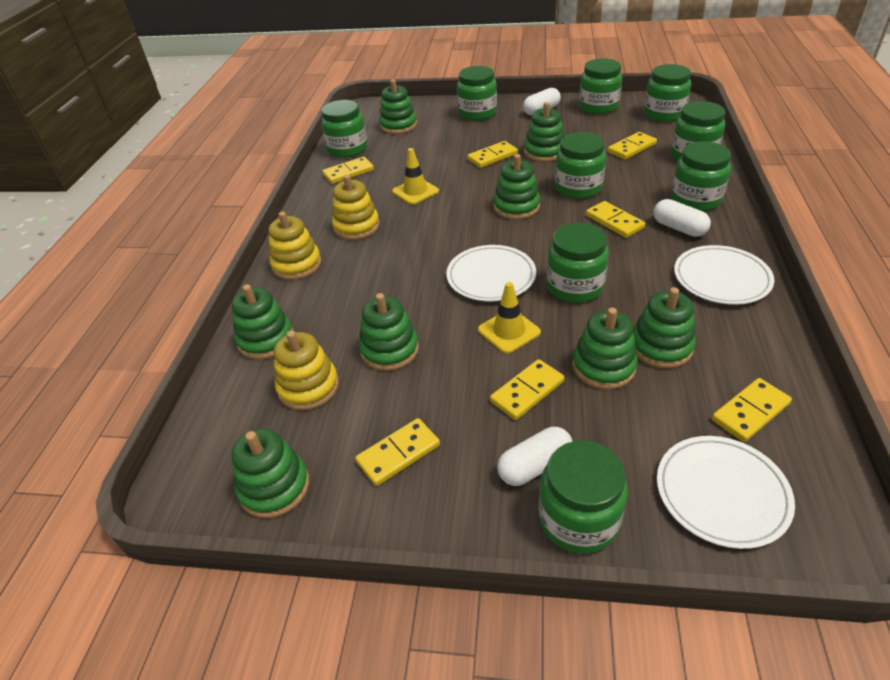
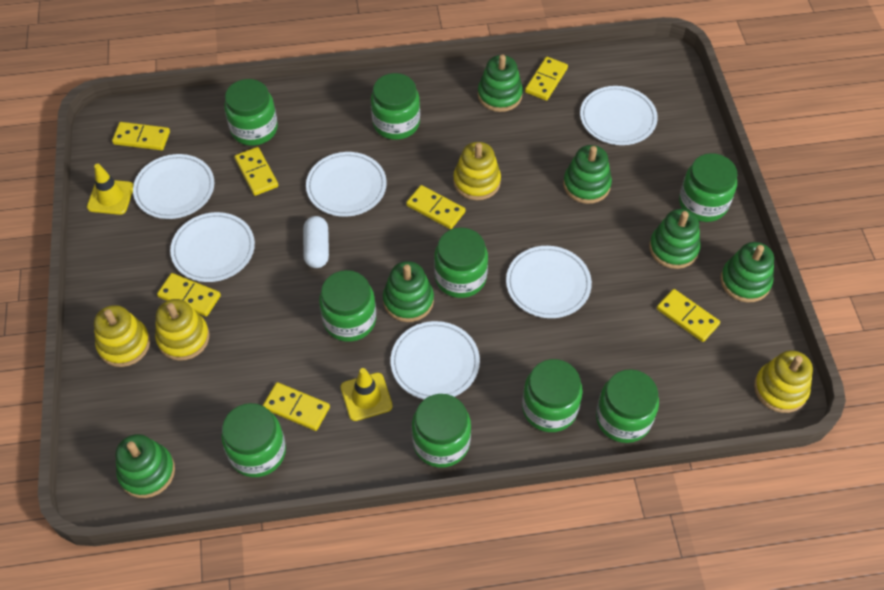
green stacking toy: 8 -> 6
white capsule: 3 -> 1
white plate: 3 -> 6
yellow stacking toy: 3 -> 4

